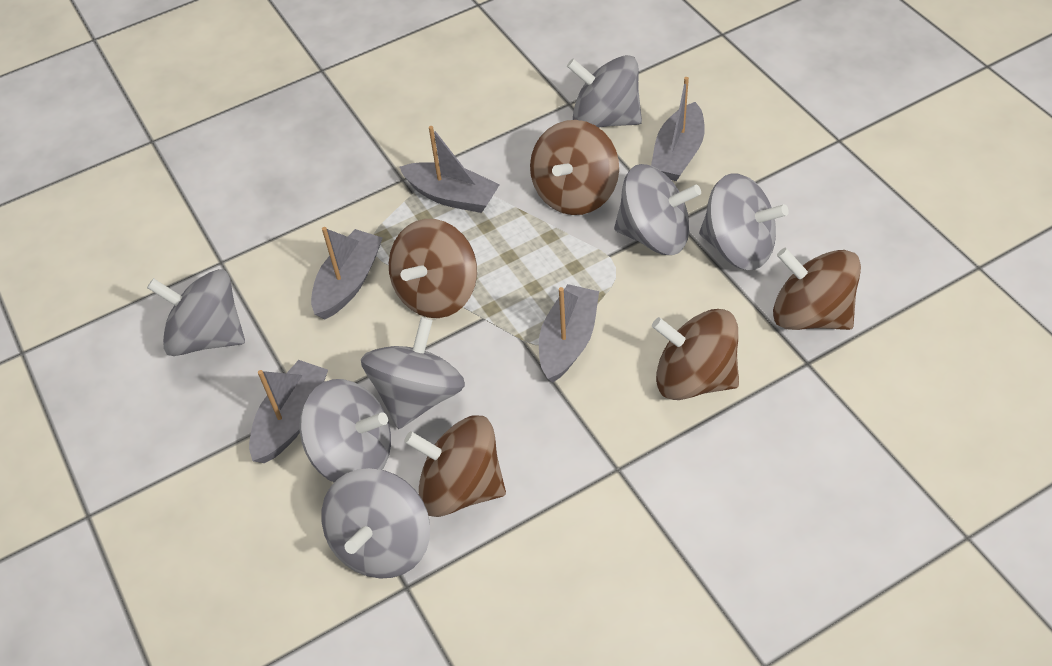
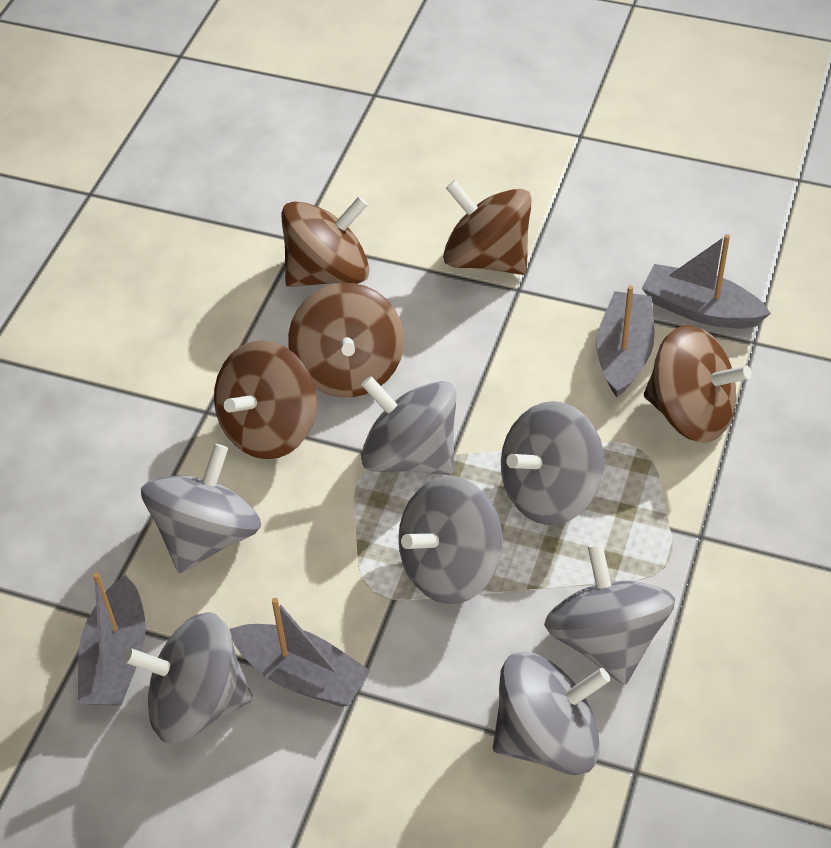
grey boat: 5 -> 4

